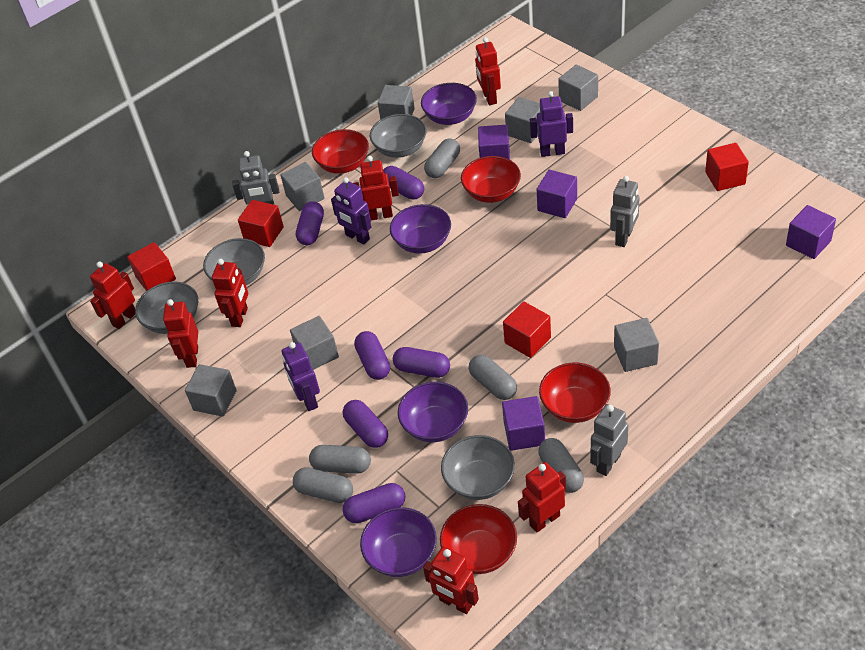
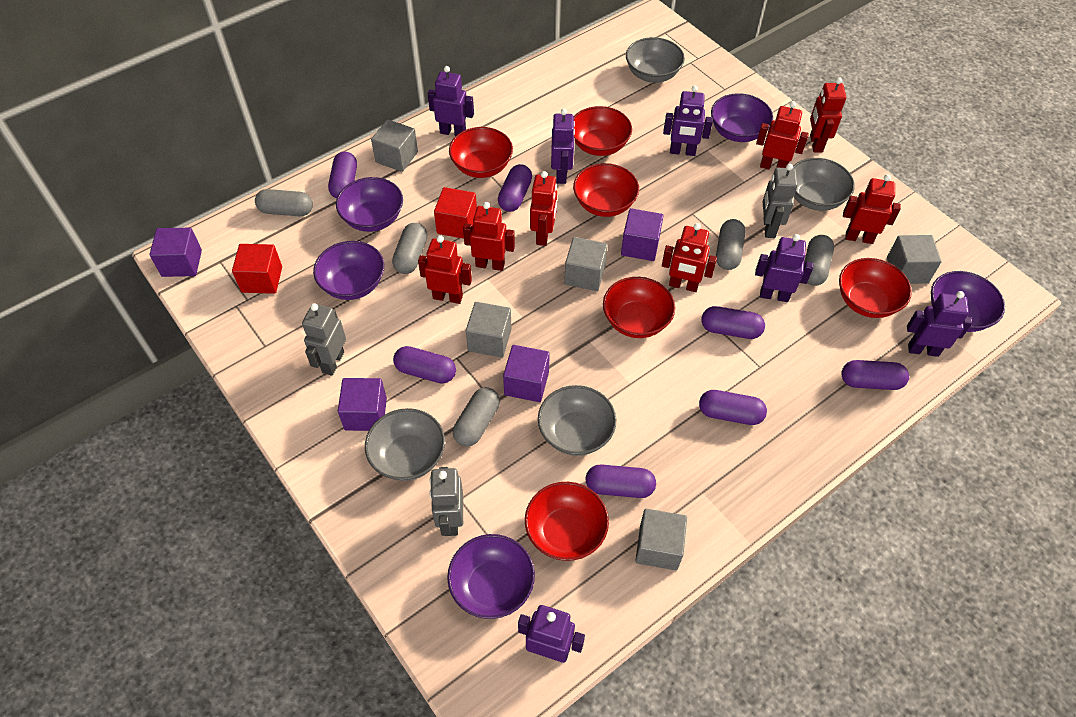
grey cube: 7 -> 5
purple bowl: 4 -> 5
purple capsule: 6 -> 7
purple robot: 3 -> 6
red bowl: 4 -> 6
red cube: 4 -> 2

